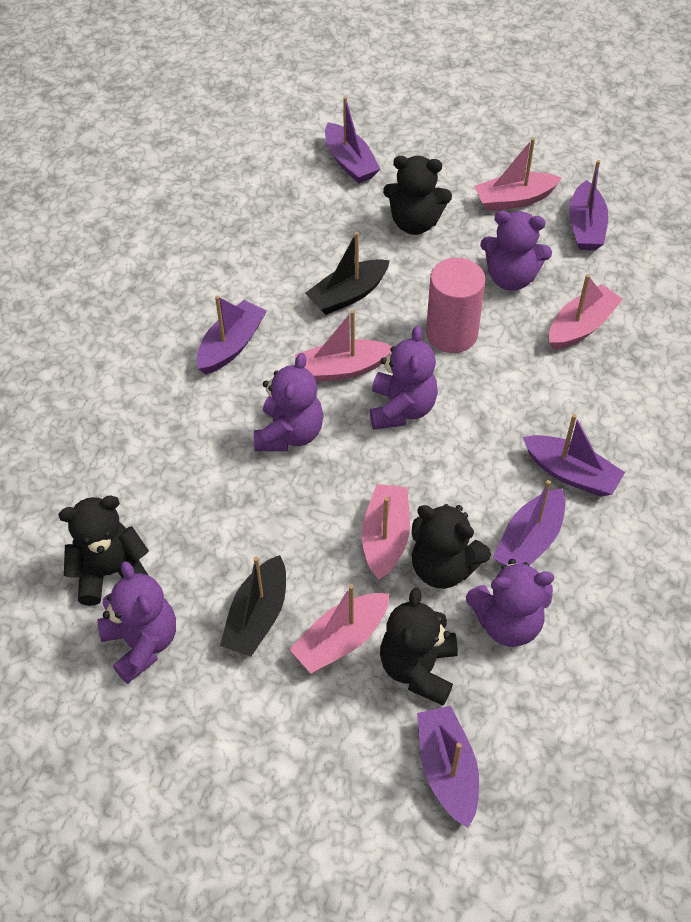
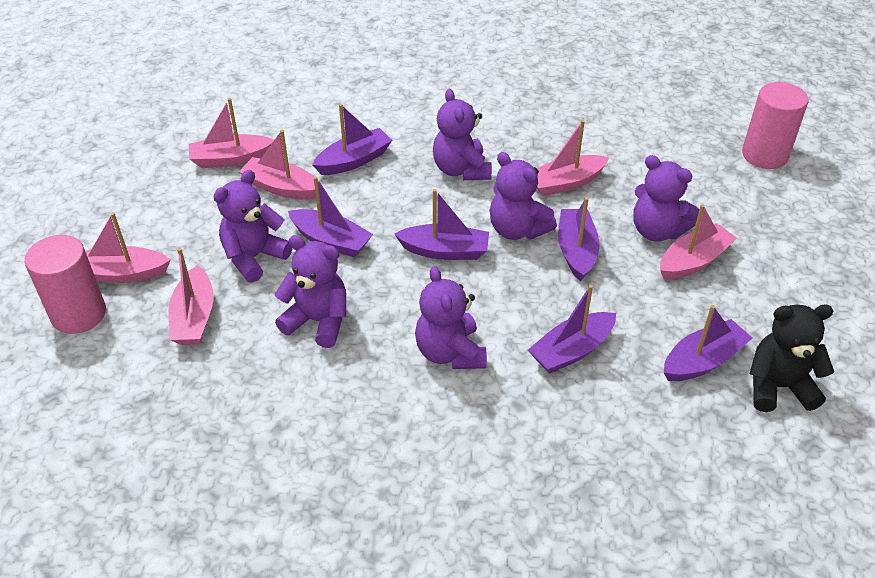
black boat: 2 -> 0
black teddy bear: 4 -> 1
pink boat: 5 -> 6
pink cylinder: 1 -> 2
purple teddy bear: 5 -> 6

